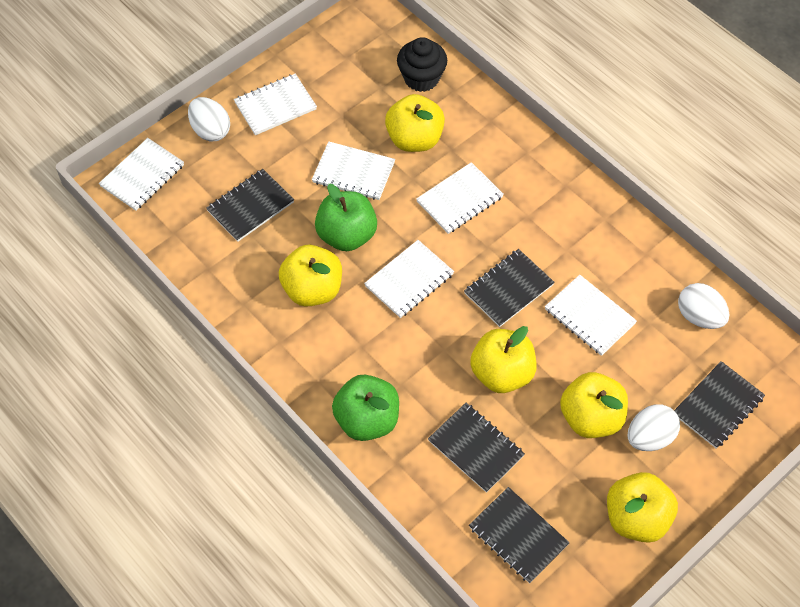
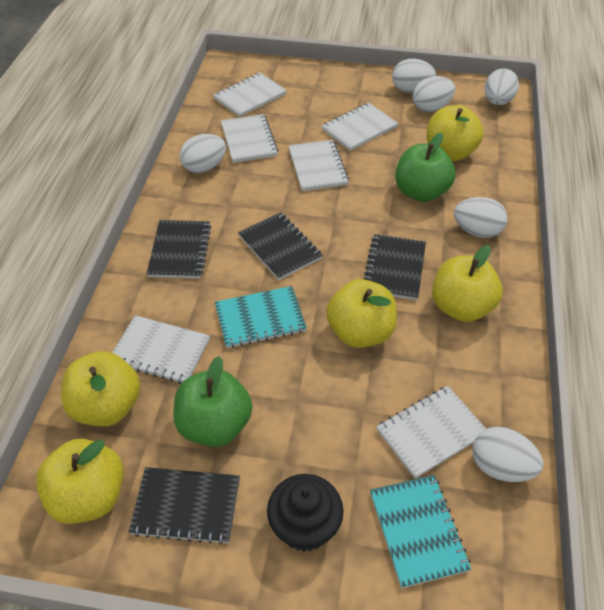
black notebook: 5 -> 4
turquoise notebook: 0 -> 2
white egg: 3 -> 6

